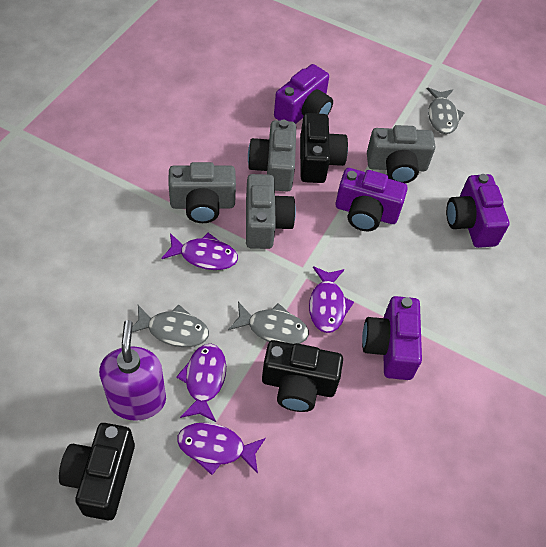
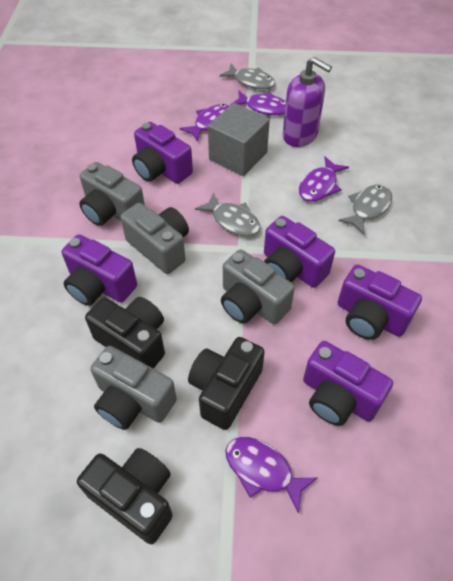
grey cube: 0 -> 1
purple camera: 4 -> 5

